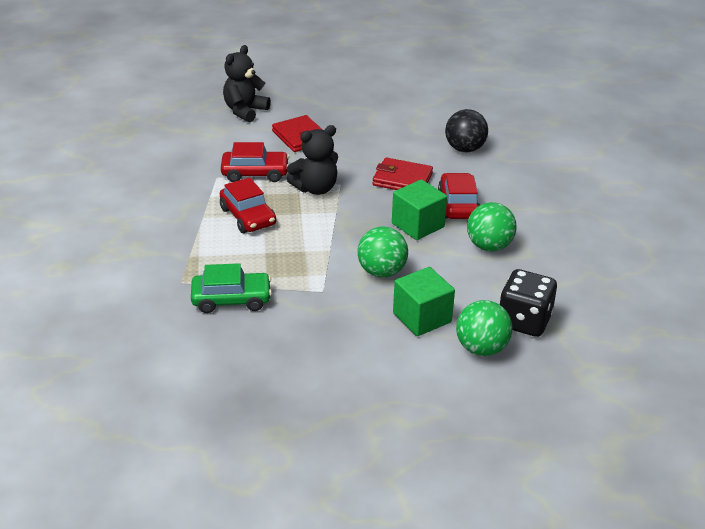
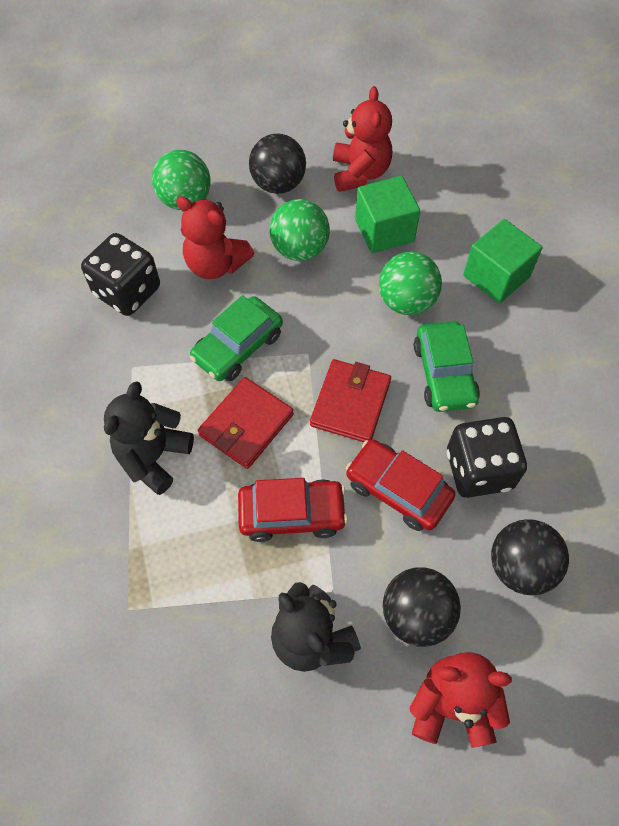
black ball: 1 -> 3
black dice: 1 -> 2
green car: 1 -> 2
red car: 3 -> 2
red teddy bear: 0 -> 3

